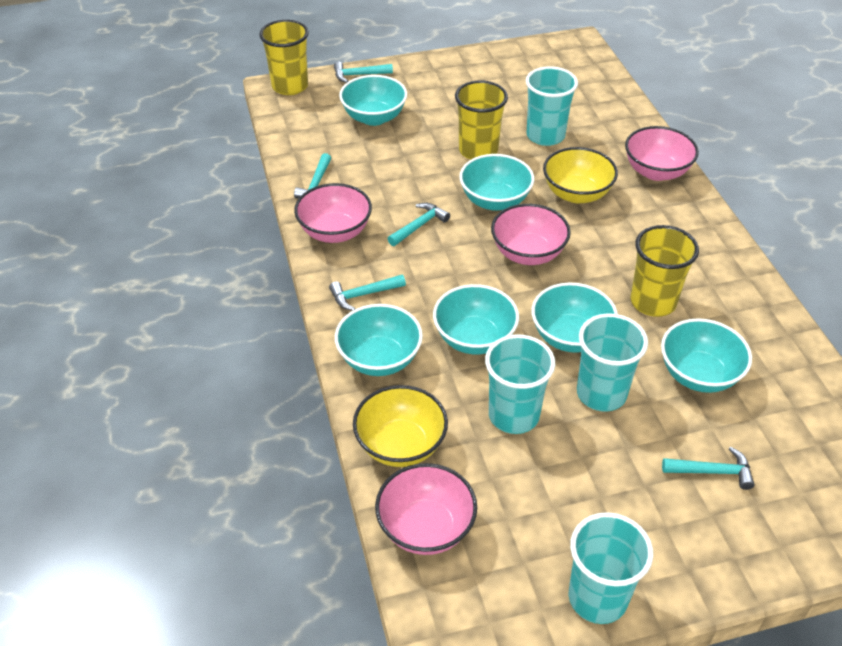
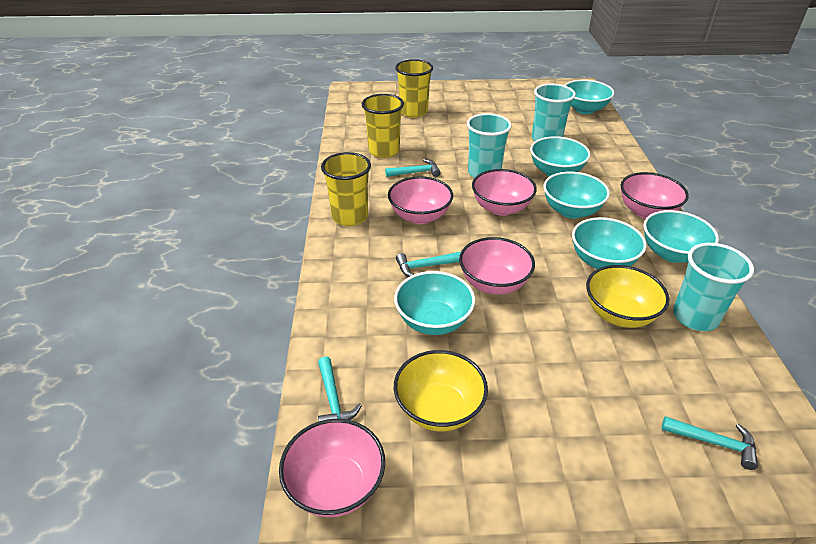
pink bowl: 4 -> 5
turquoise cup: 4 -> 3
turquoise hammer: 5 -> 4

